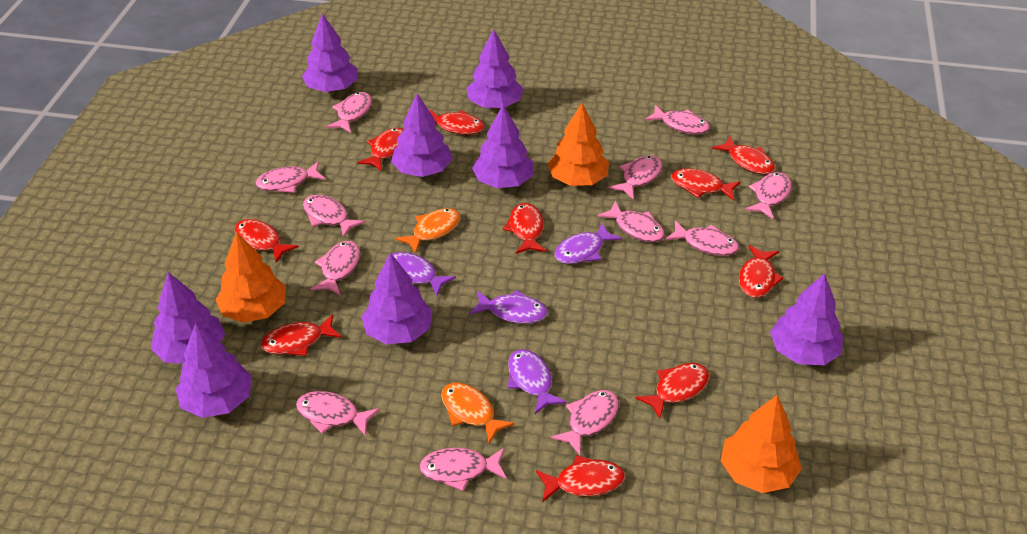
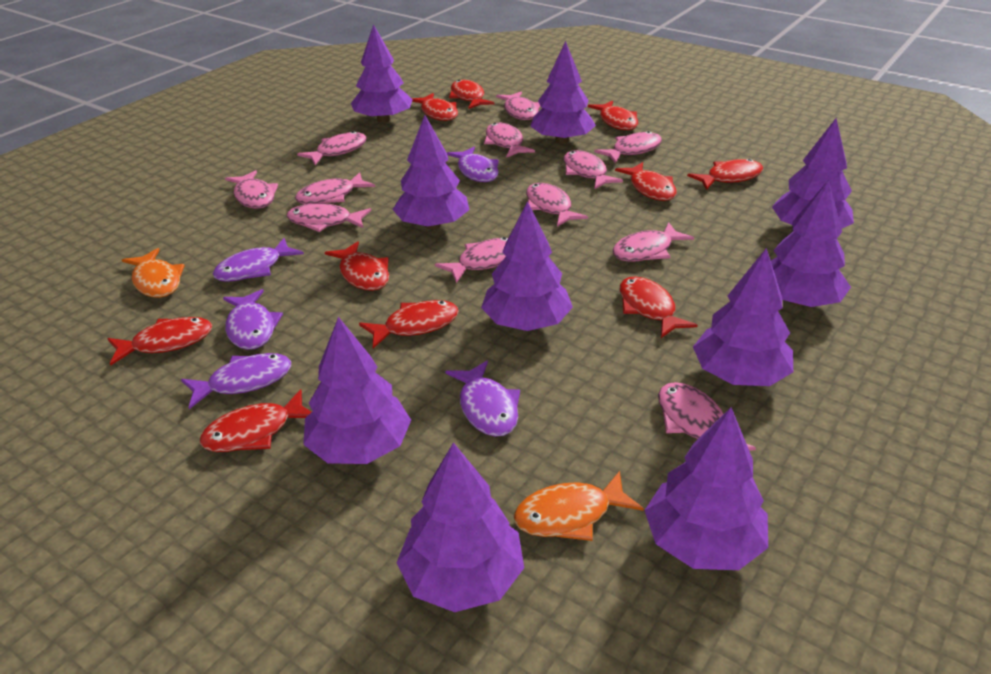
orange tree: 3 -> 0
purple fish: 4 -> 5
purple tree: 8 -> 10

